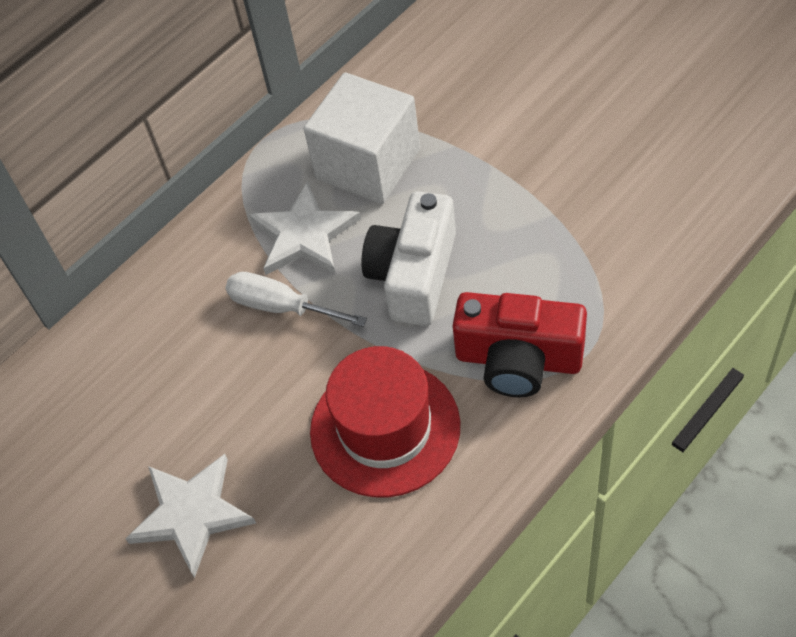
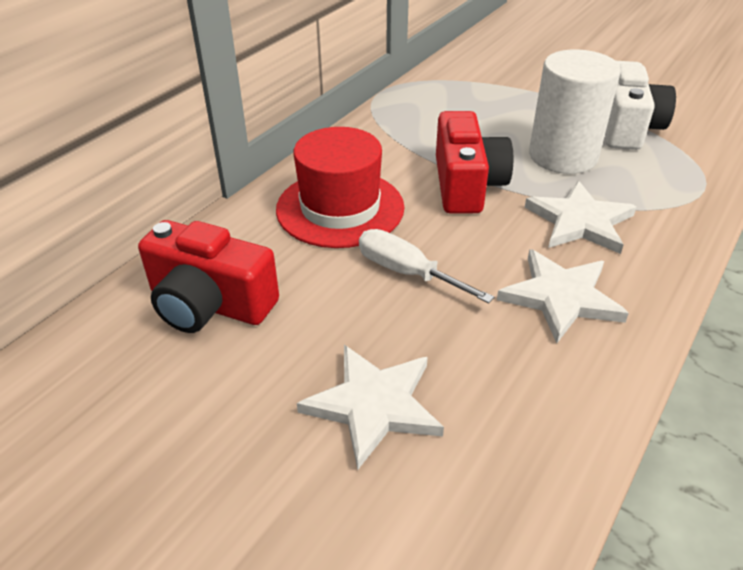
red camera: 1 -> 2
white cube: 1 -> 0
white cylinder: 0 -> 1
white star: 2 -> 3

